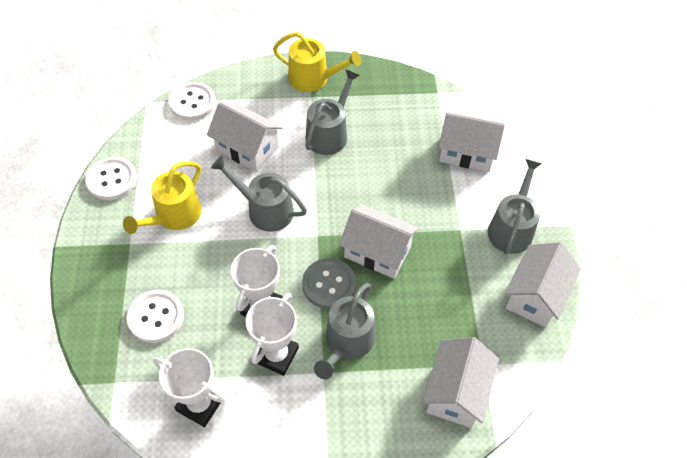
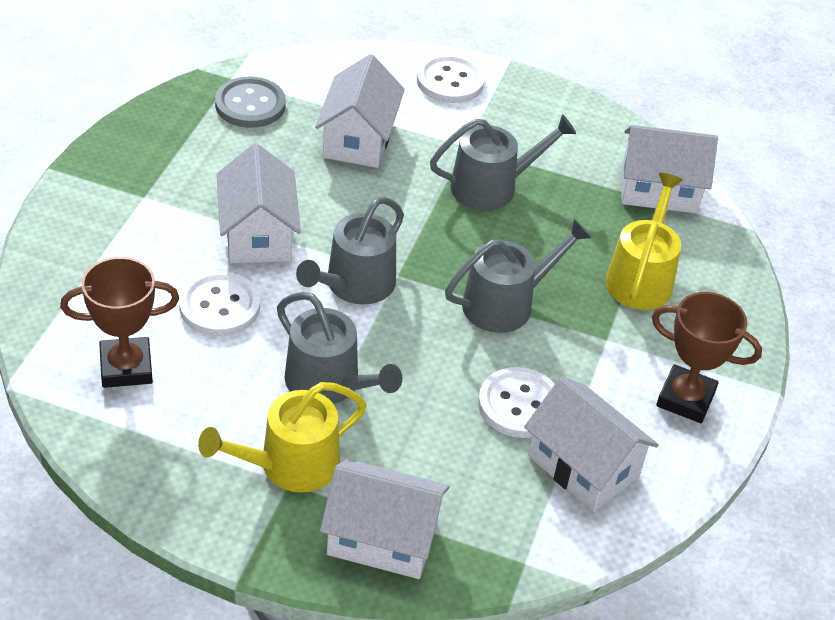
brown trophy: 0 -> 2
white trophy: 3 -> 0

